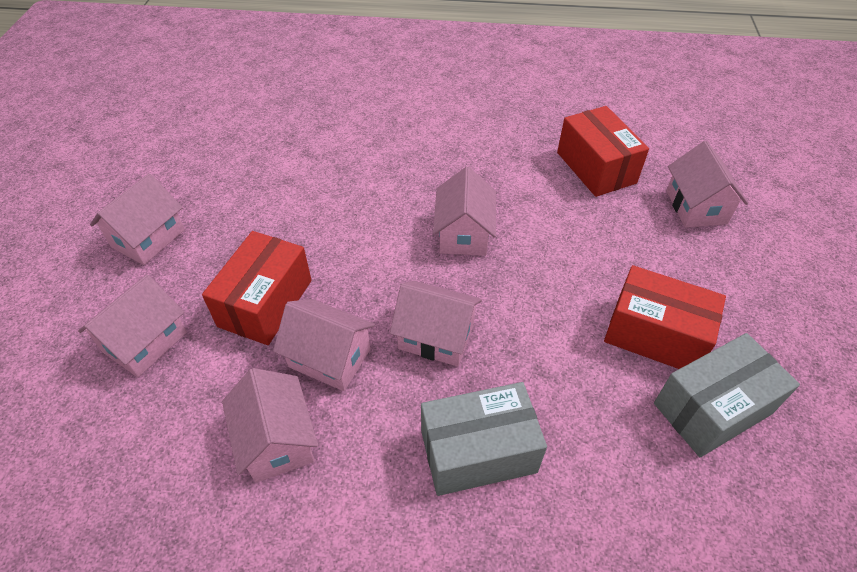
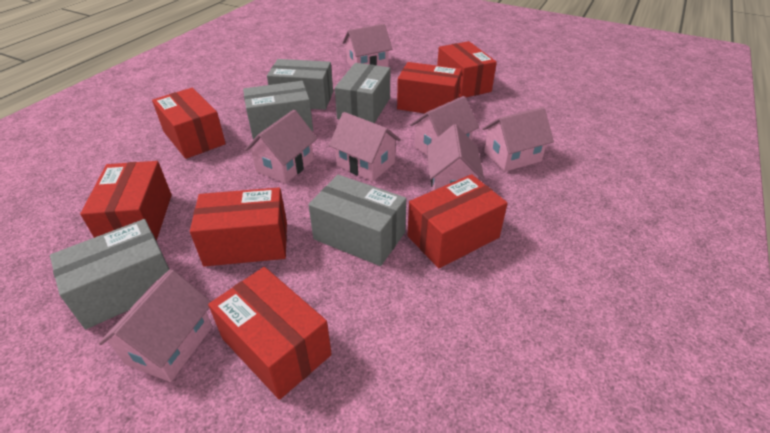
grey box: 2 -> 5
red box: 3 -> 7

